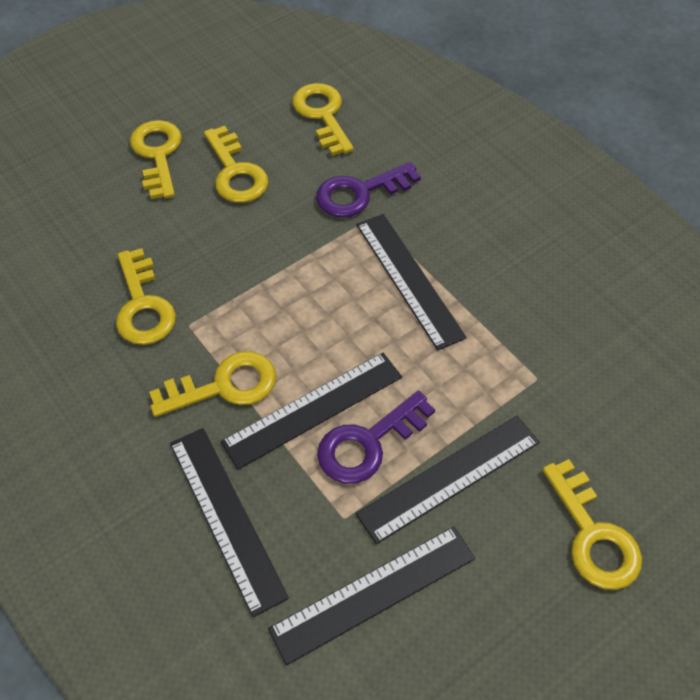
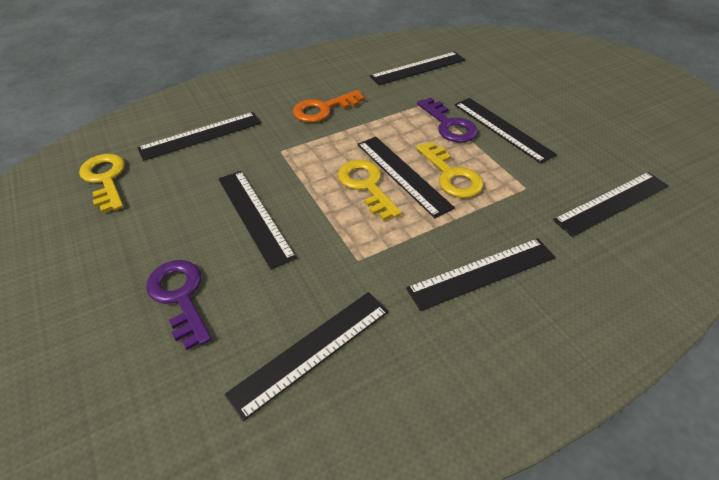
black ruler: 5 -> 8
orange key: 0 -> 1
yellow key: 6 -> 3

